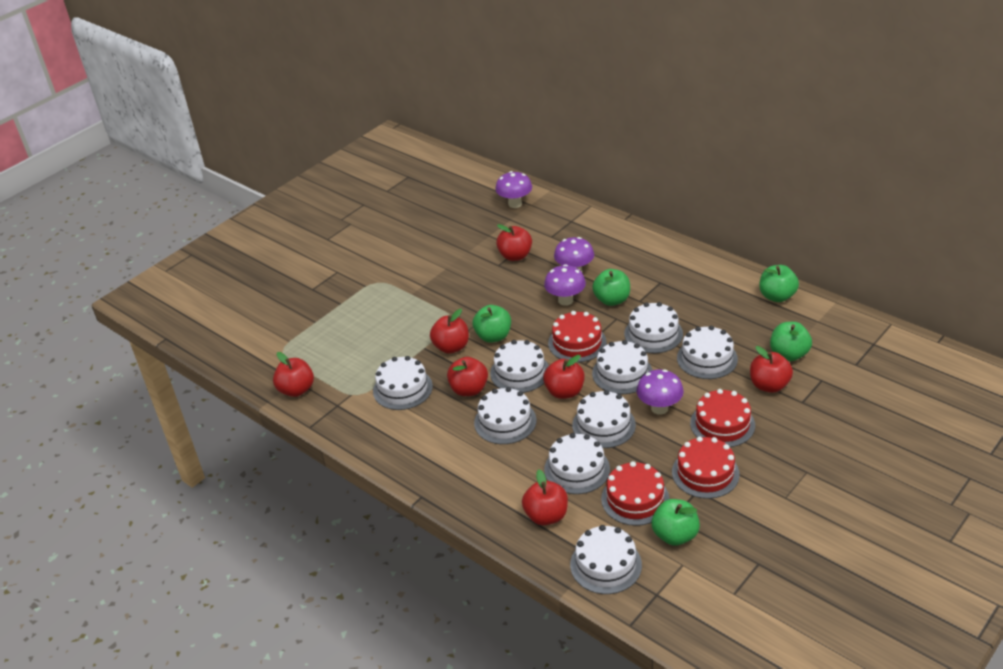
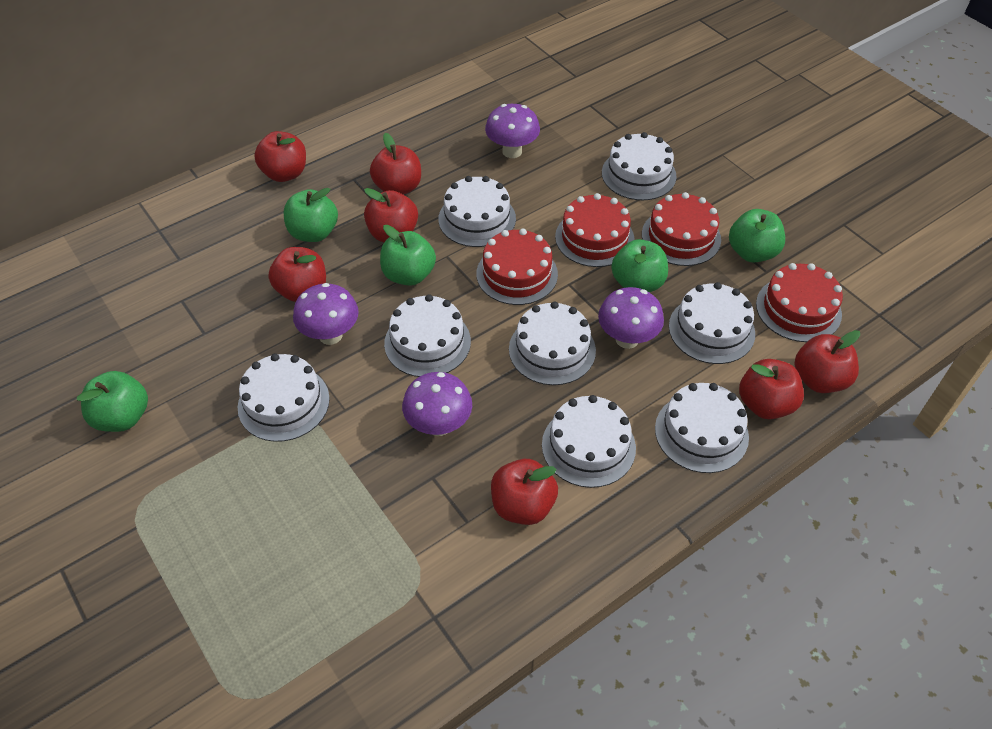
white cake: 9 -> 8

